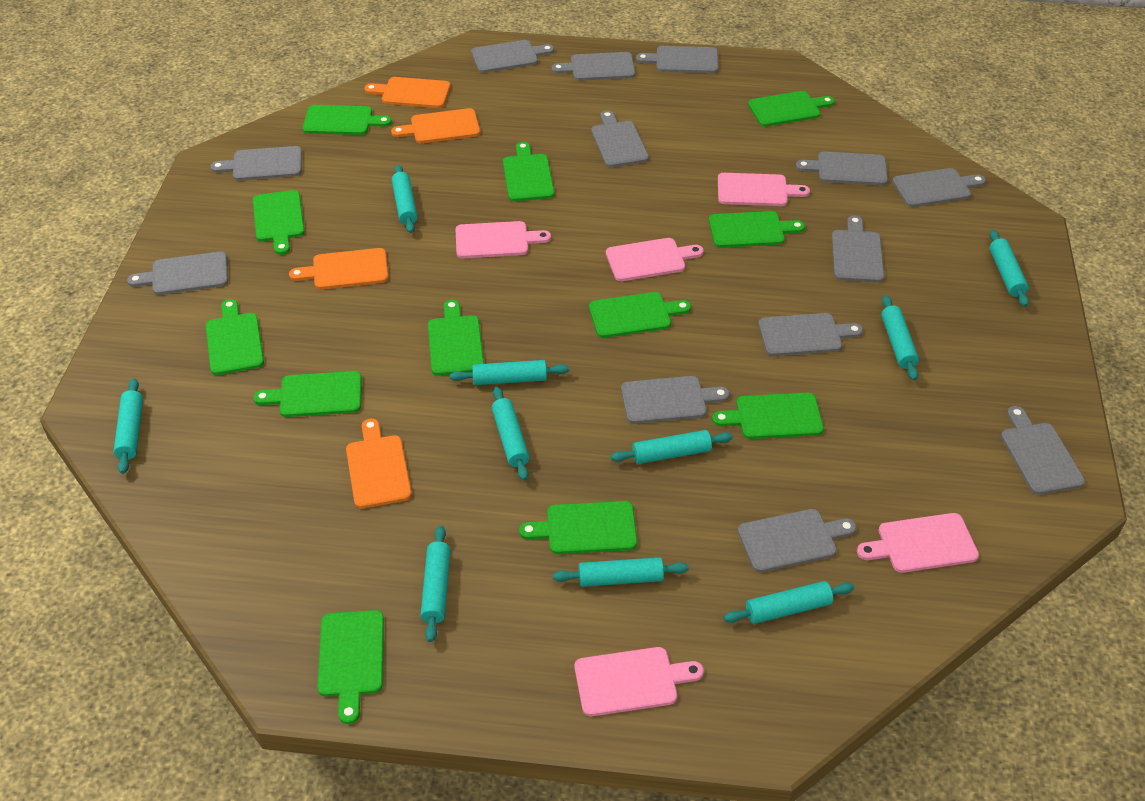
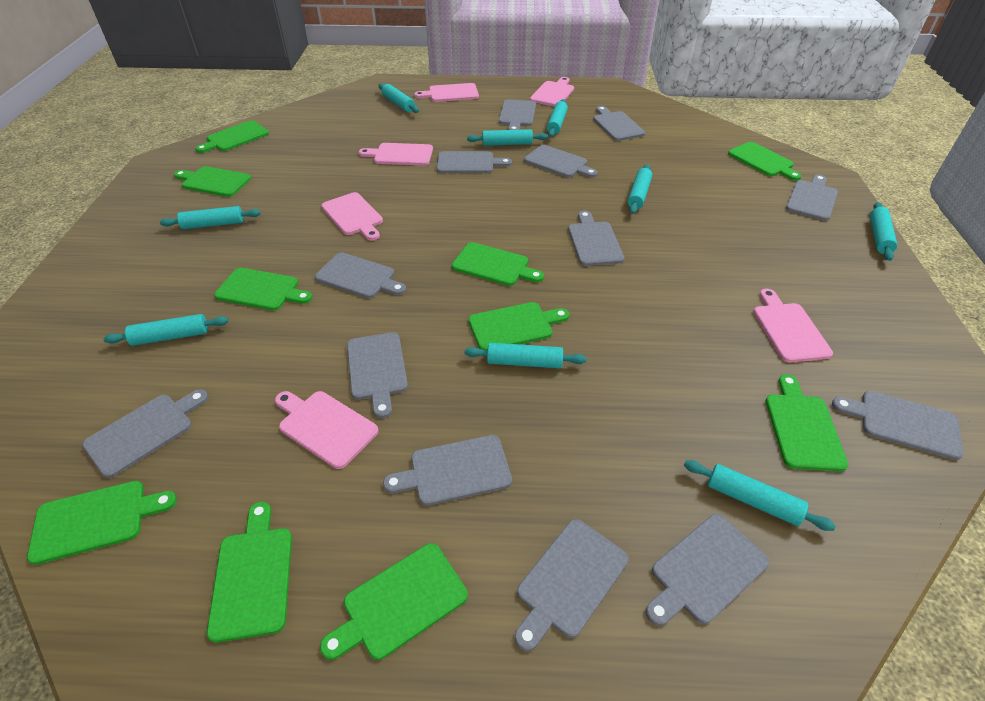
green cutting board: 12 -> 10
orange cutting board: 4 -> 0
pink cutting board: 5 -> 6
turquoise rolling pin: 10 -> 9

